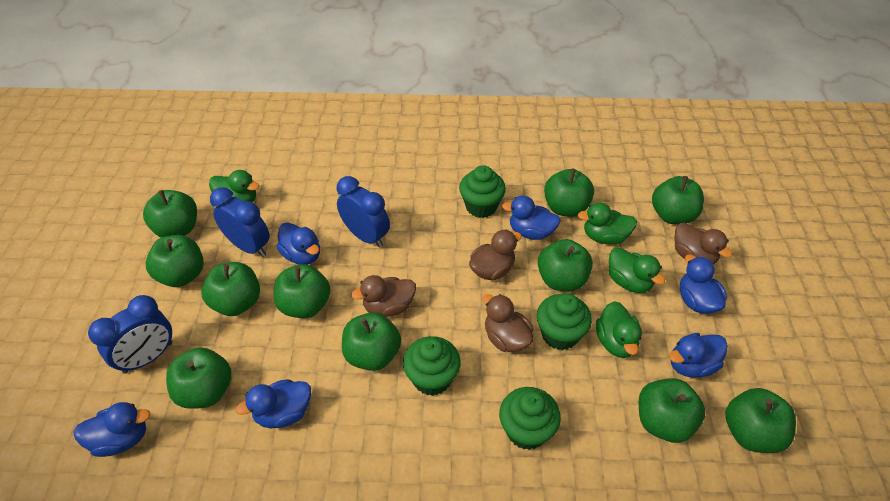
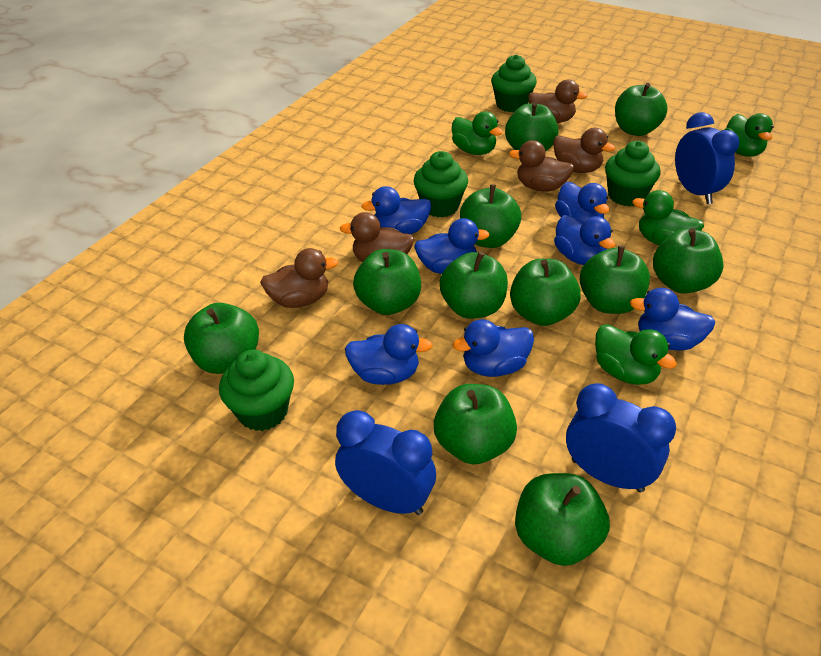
blue duck: 6 -> 7
brown duck: 4 -> 5

